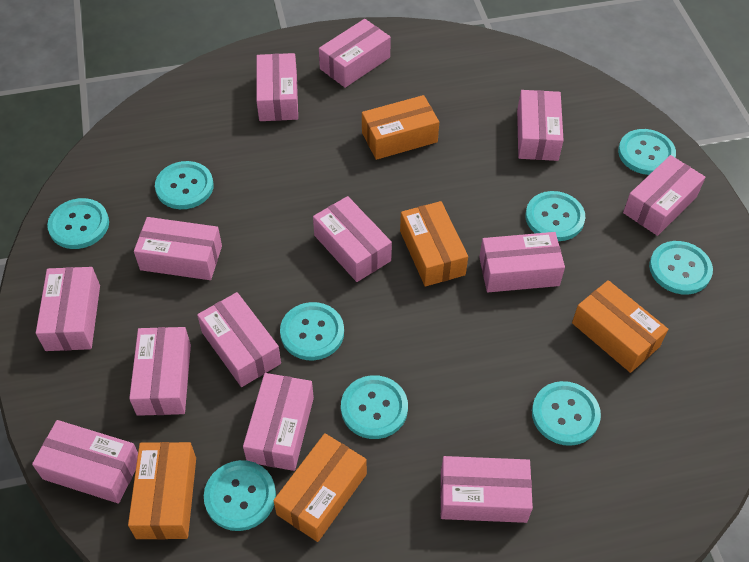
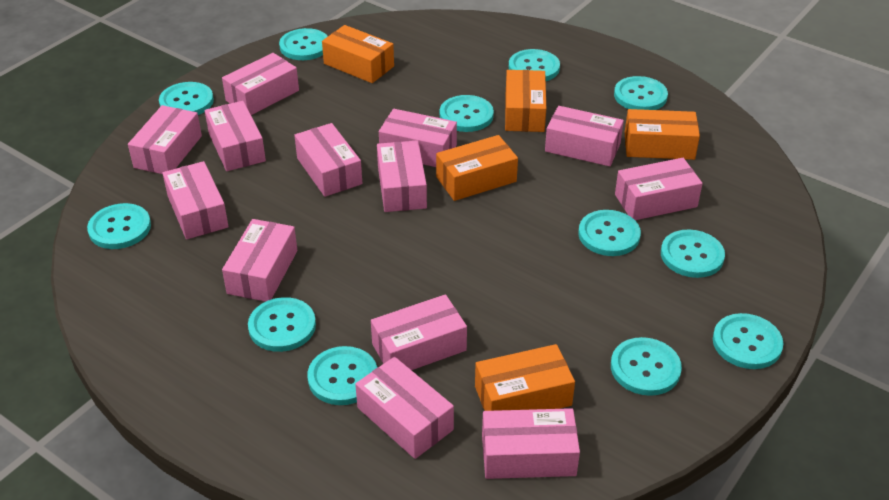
turquoise button: 9 -> 12

